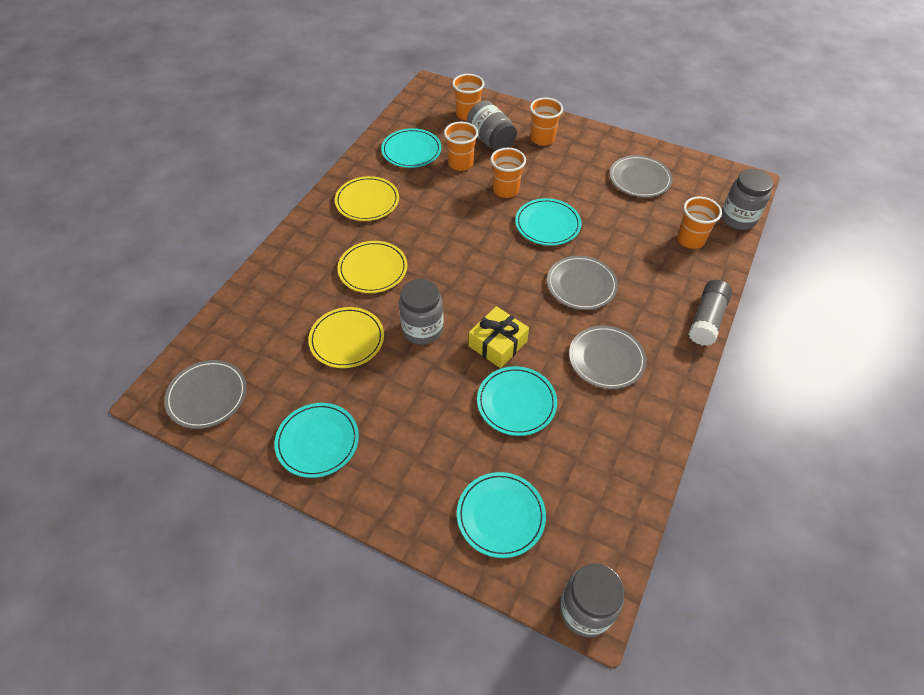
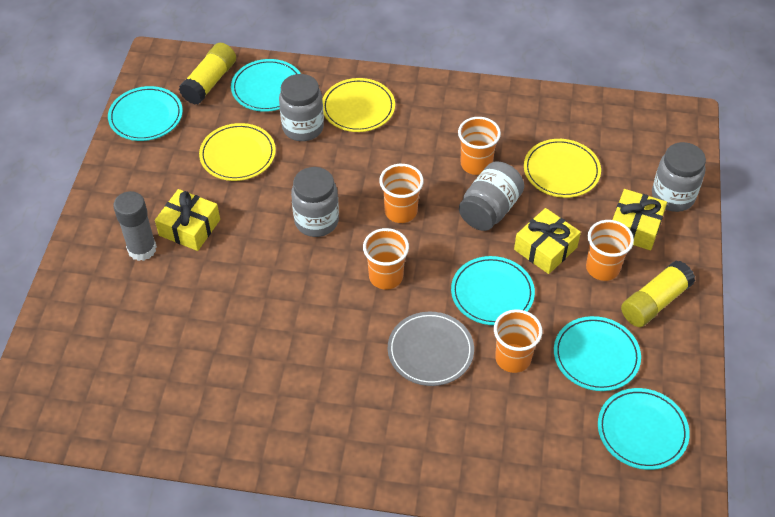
grey plate: 4 -> 1
yellow gift: 1 -> 3
yellow glue stick: 0 -> 2

